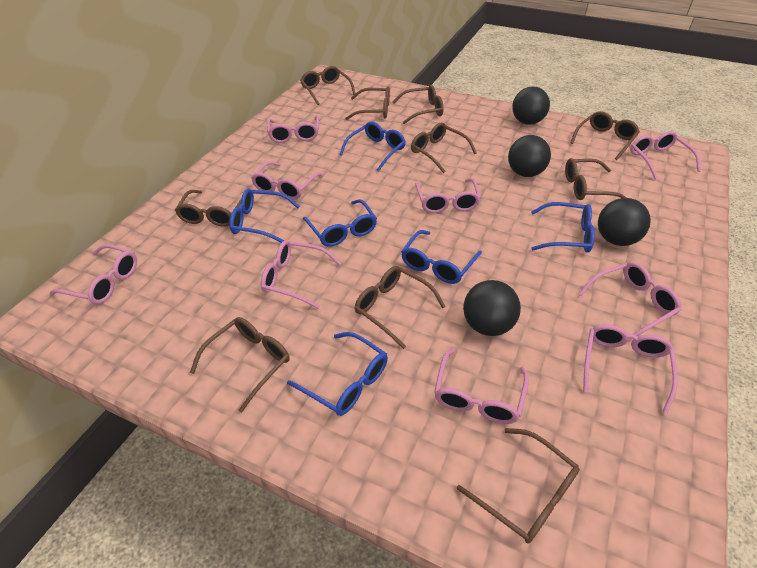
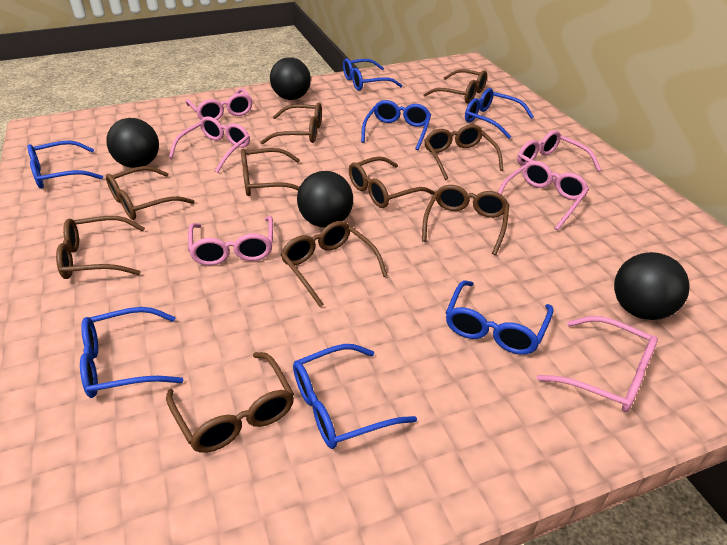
blue glasses: 6 -> 7
pink glasses: 9 -> 6

